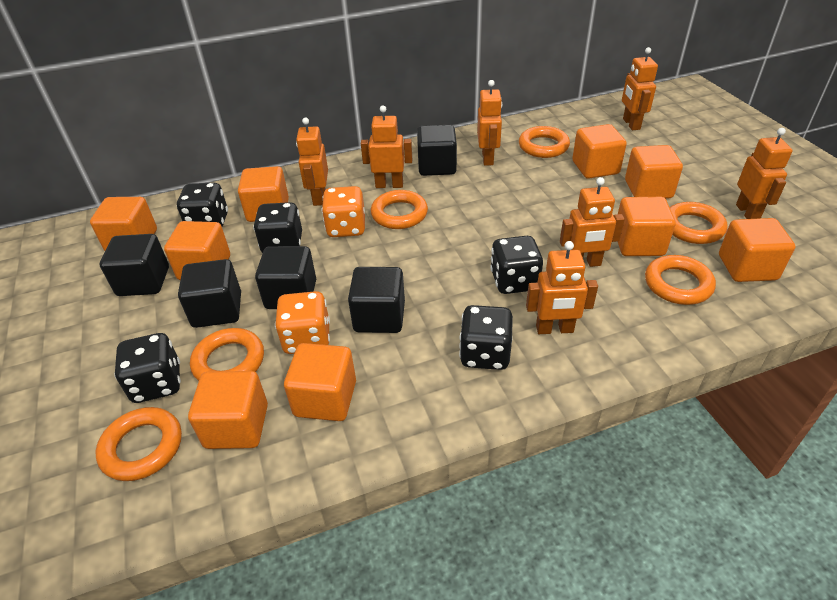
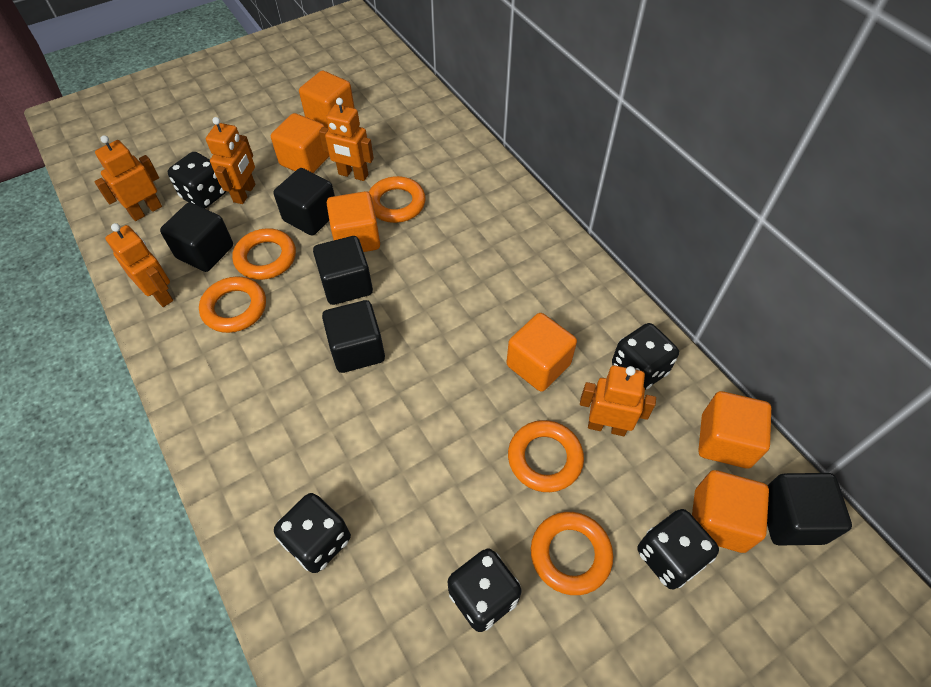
orange cube: 9 -> 6
orange dice: 2 -> 0
orange ring: 6 -> 5
orange robot: 7 -> 5

